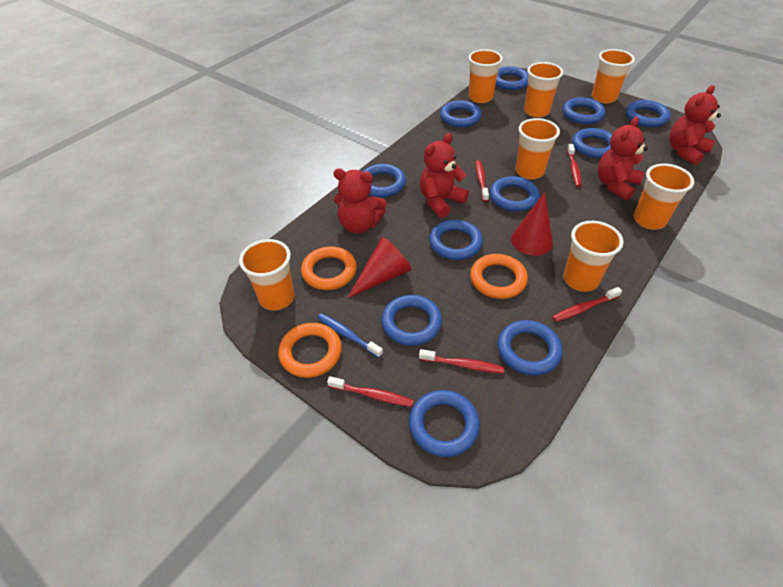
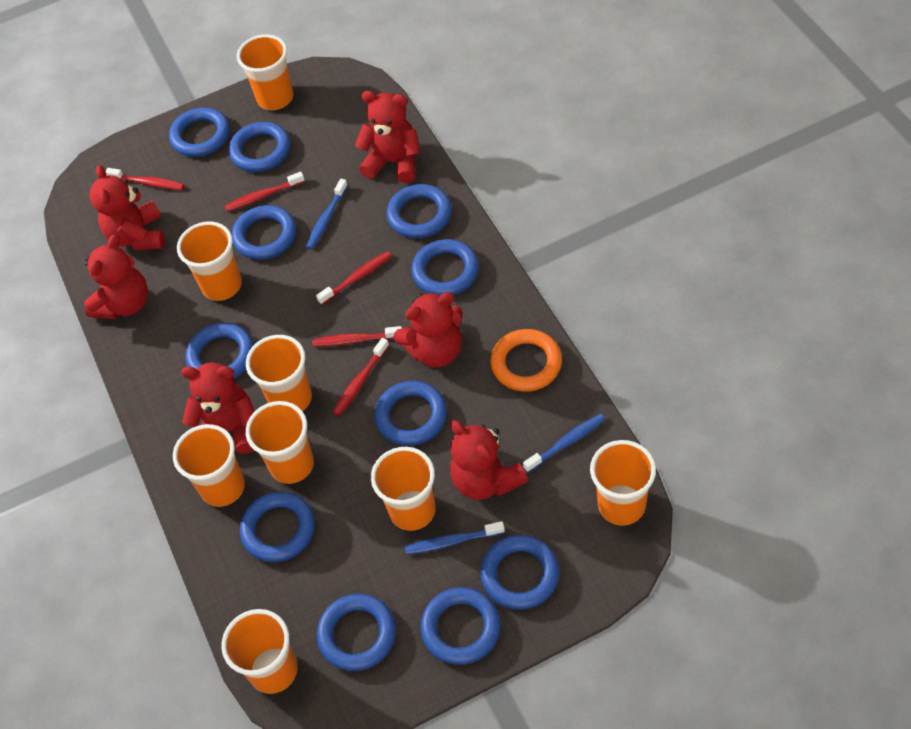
blue toothbrush: 1 -> 3
orange cup: 7 -> 8
orange ring: 3 -> 1
red cone: 2 -> 0
red teddy bear: 4 -> 6

